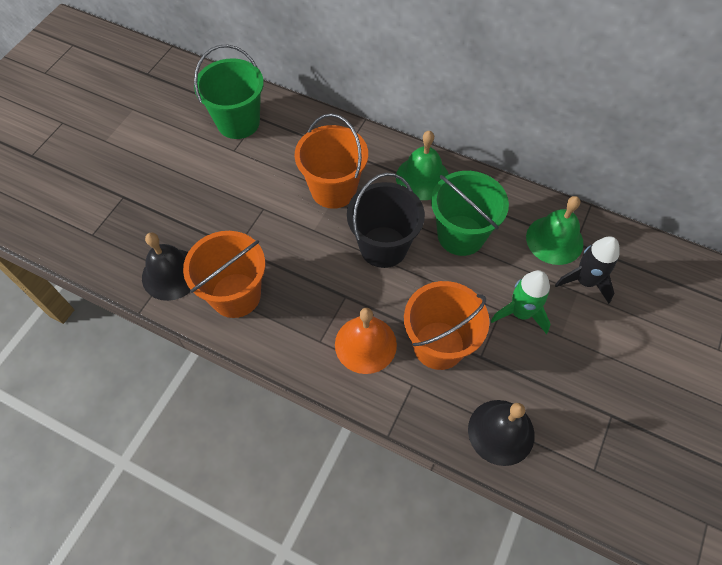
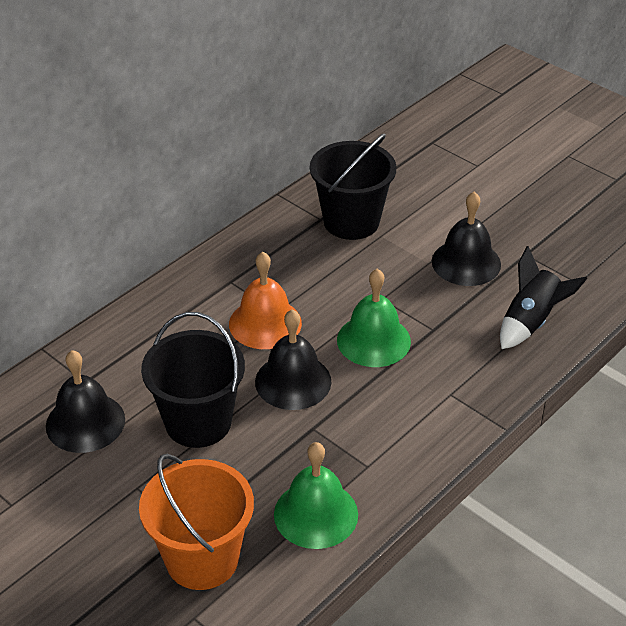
black bell: 2 -> 3
black bucket: 1 -> 2
green bucket: 2 -> 0
green rocket: 1 -> 0
orange bucket: 3 -> 1

